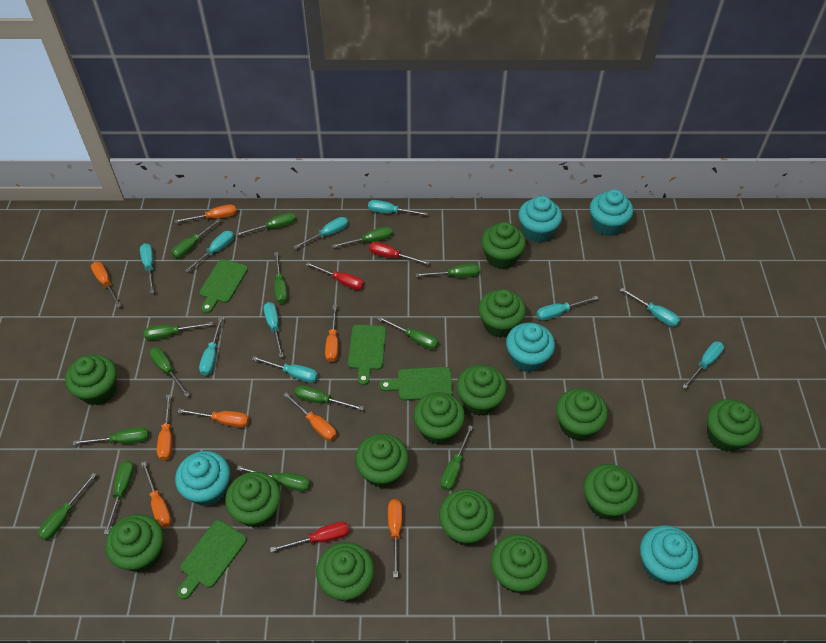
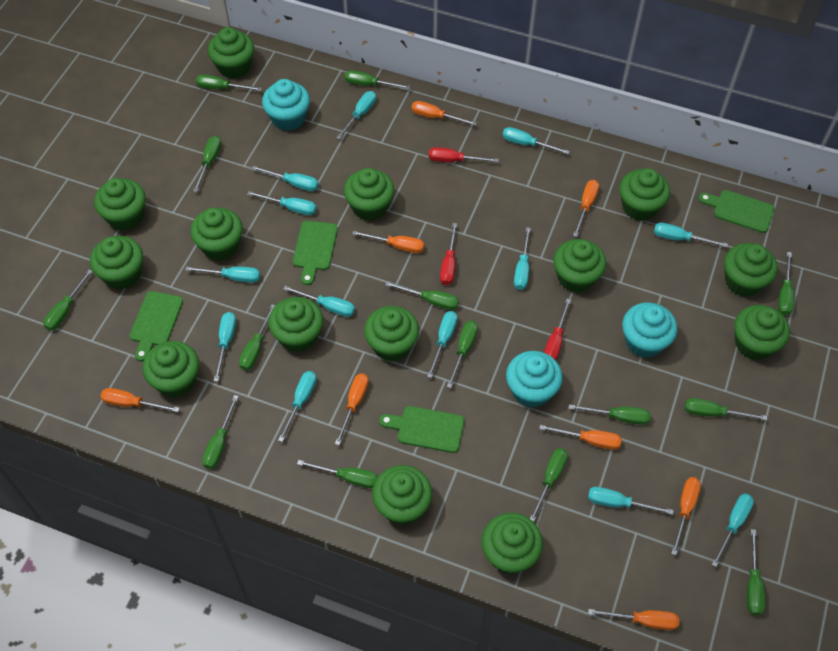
turquoise cupcake: 5 -> 3
turquoise screwdriver: 10 -> 13

